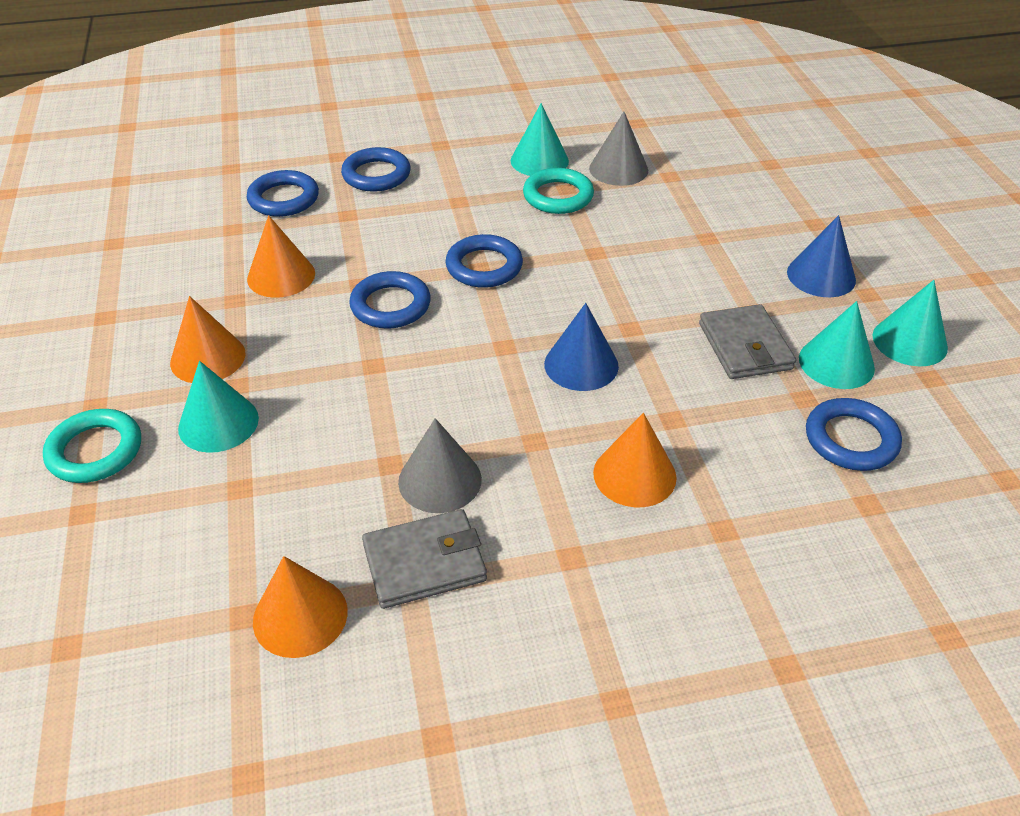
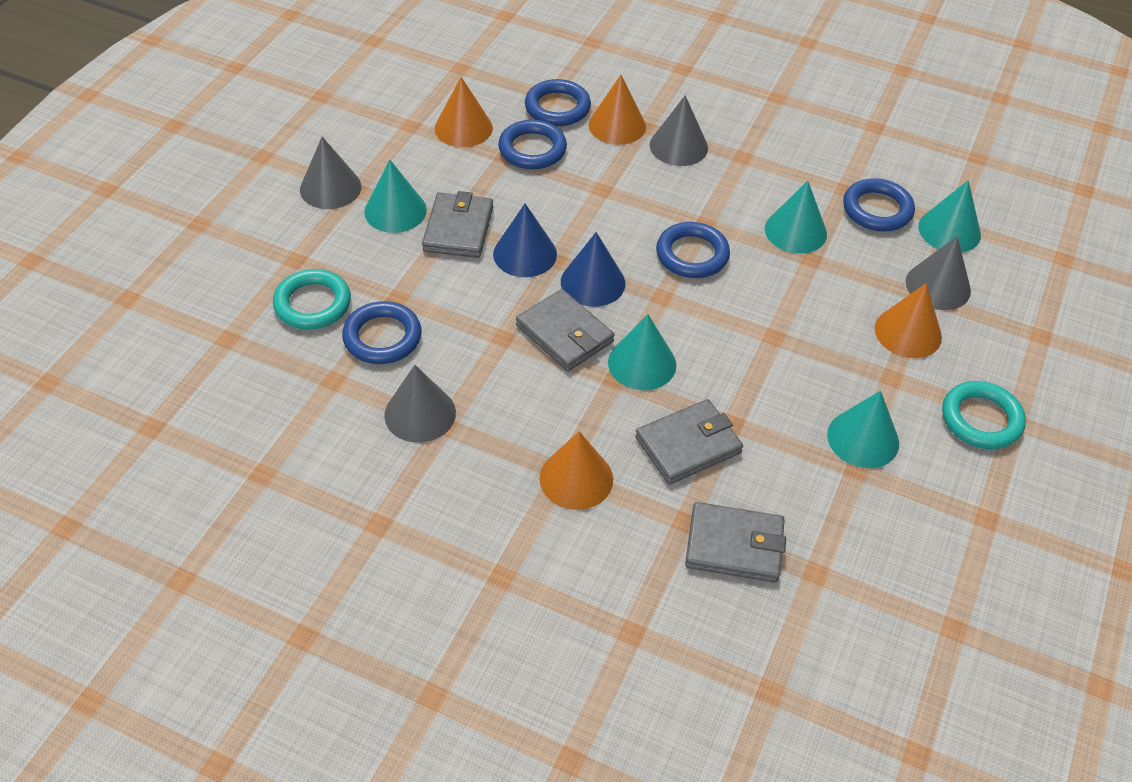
grey cone: 2 -> 4
grey wallet: 2 -> 4
turquoise cone: 4 -> 5

